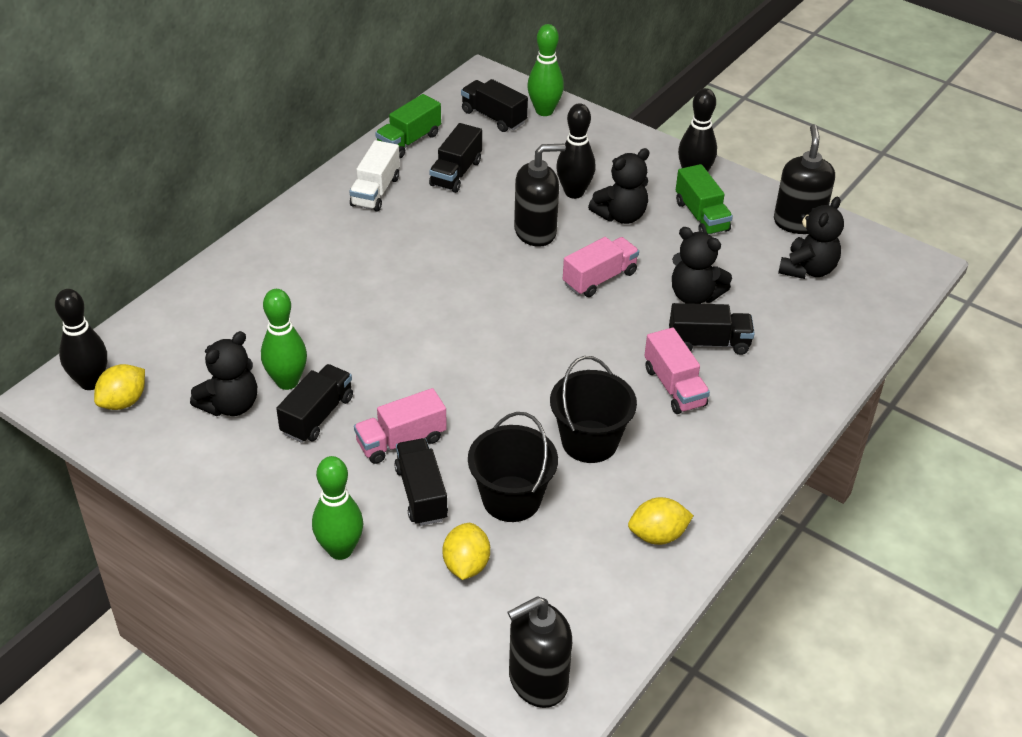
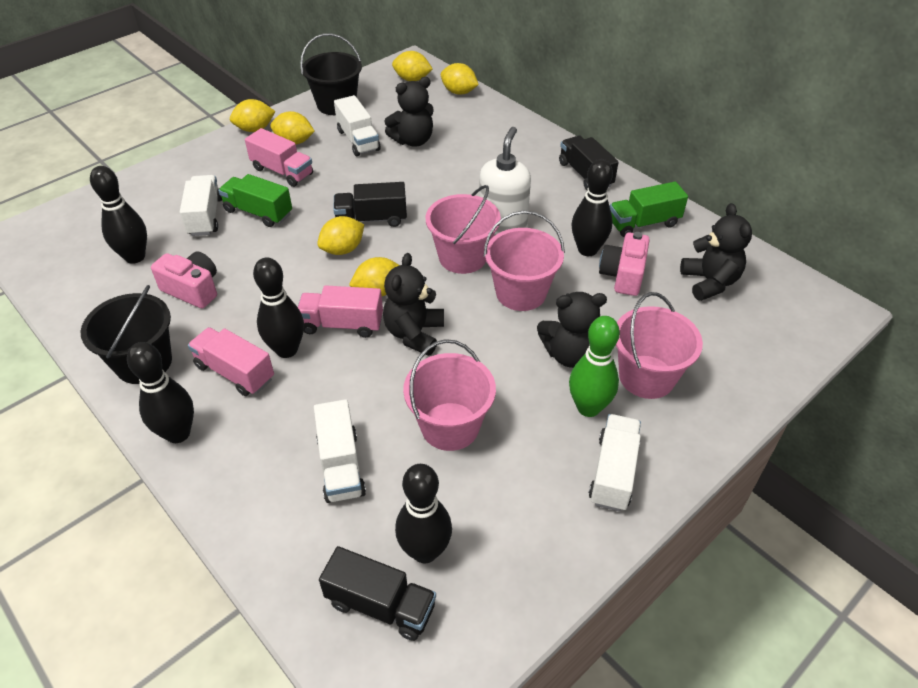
black bowling pin: 3 -> 5
black soap dispenser: 3 -> 0
black truck: 5 -> 3
green bowling pin: 3 -> 1
pink bucket: 0 -> 4
pink camera: 0 -> 2
white soap dispenser: 0 -> 1
white truck: 1 -> 4
yellow lemon: 3 -> 6

